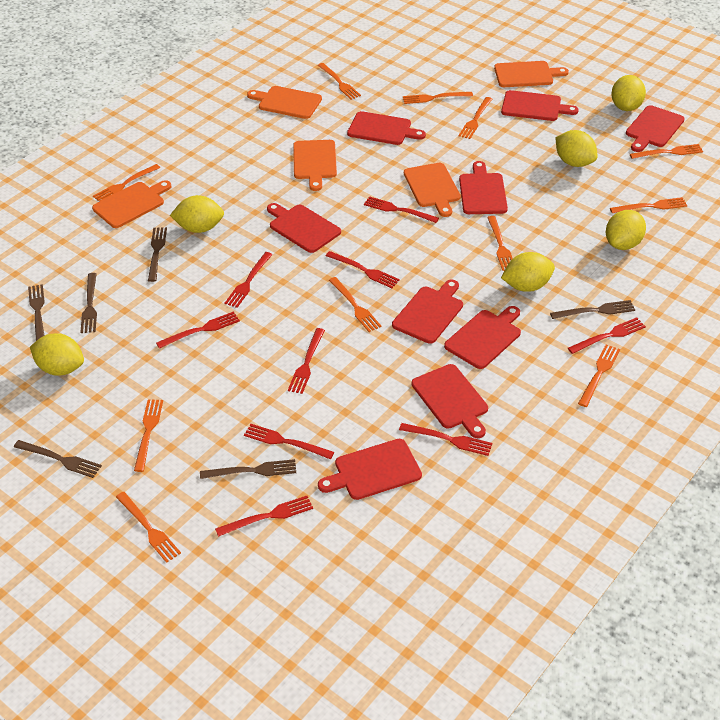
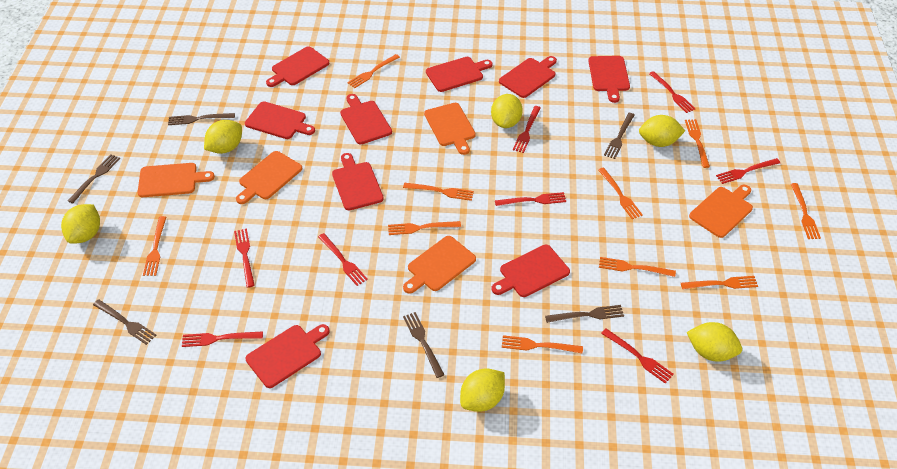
orange fork: 11 -> 10
red fork: 9 -> 8

